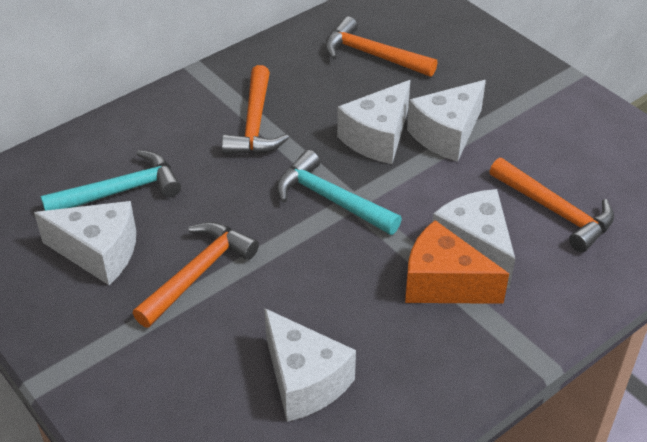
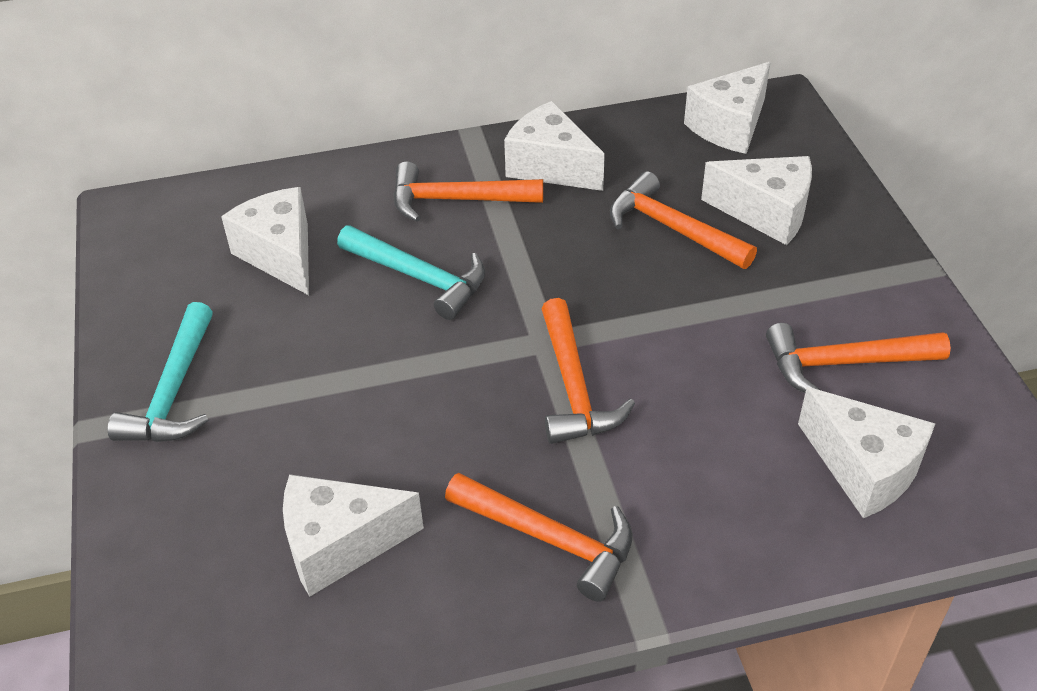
orange cheese: 1 -> 0
orange hammer: 4 -> 5
white cheese: 5 -> 6

